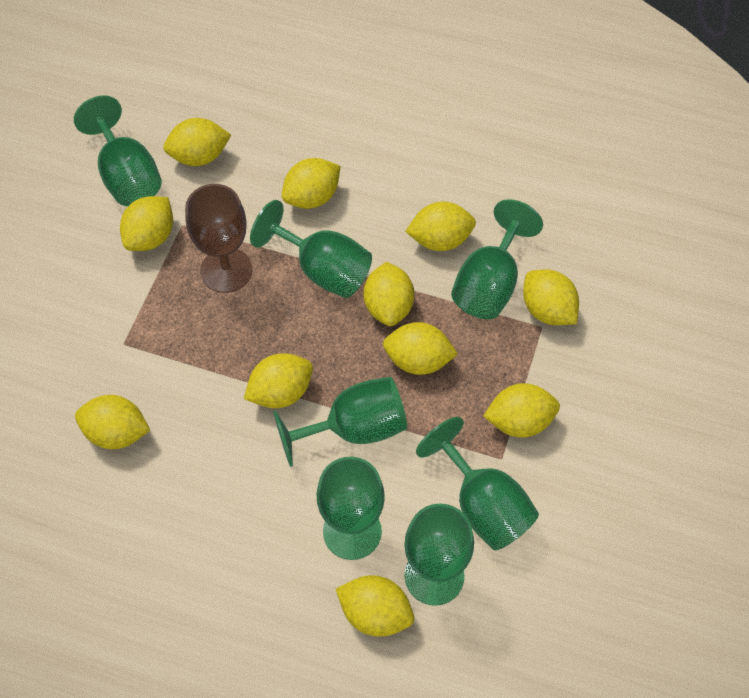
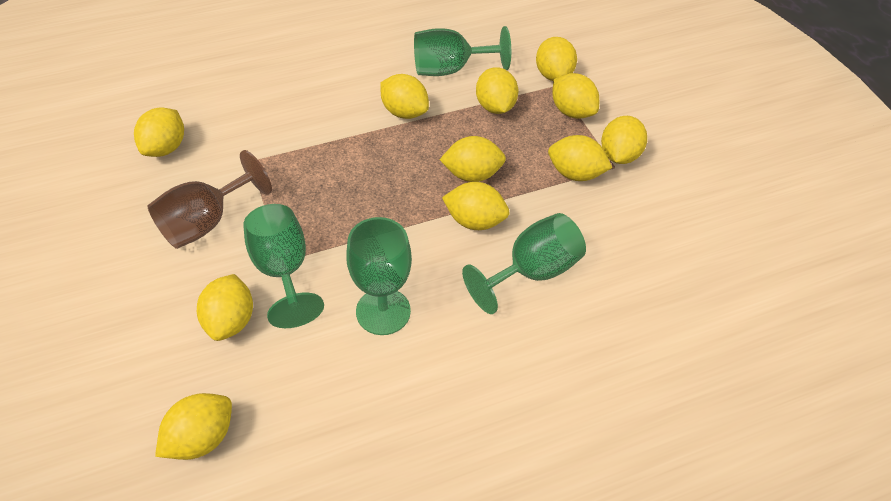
green goblet: 7 -> 4

